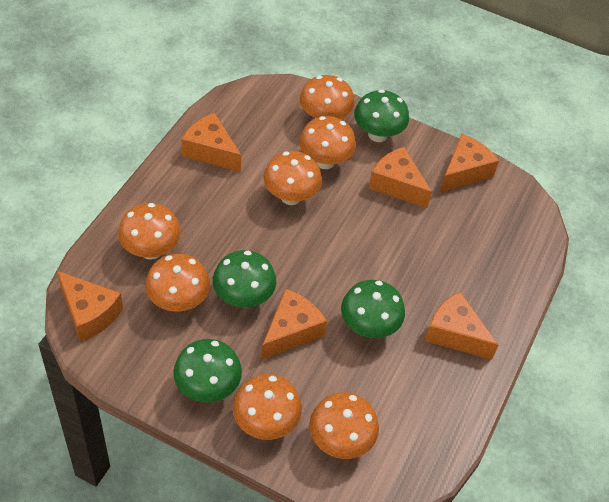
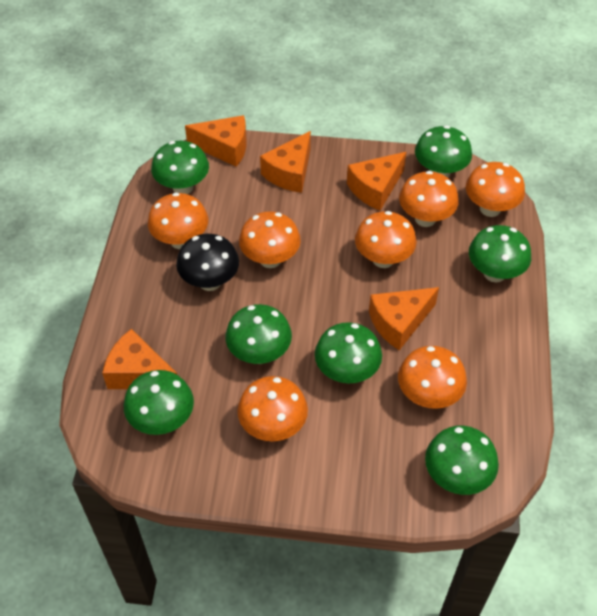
black mushroom: 0 -> 1
green mushroom: 4 -> 7
orange cheese: 6 -> 5

